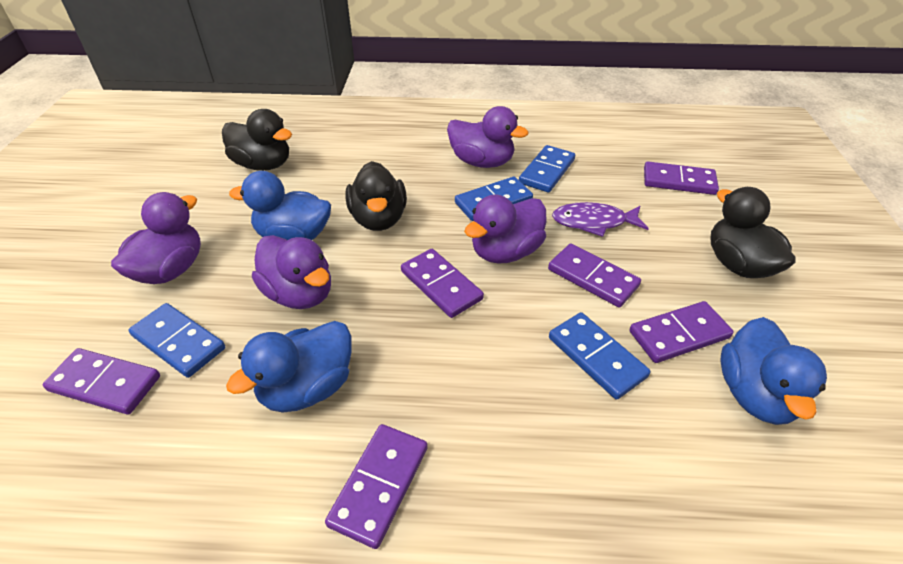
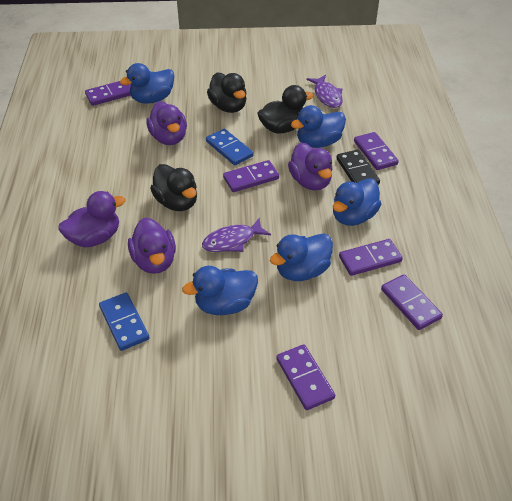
black domino: 0 -> 1
blue domino: 4 -> 2
blue duck: 3 -> 5
purple fish: 1 -> 2

